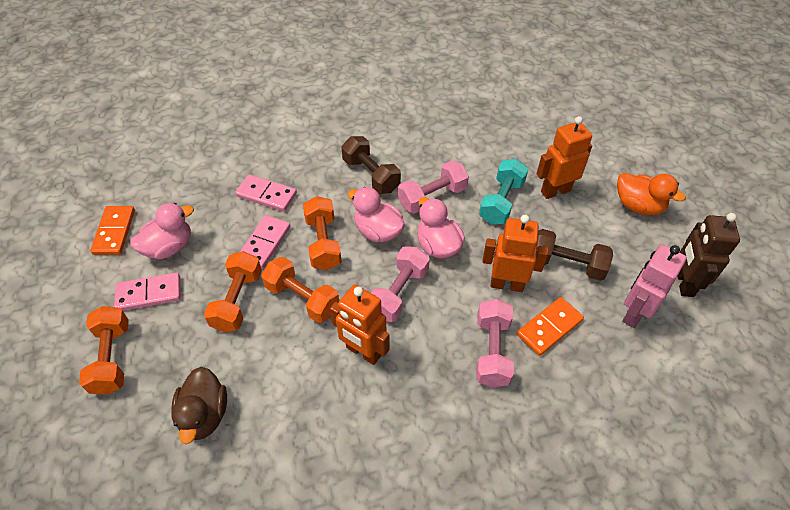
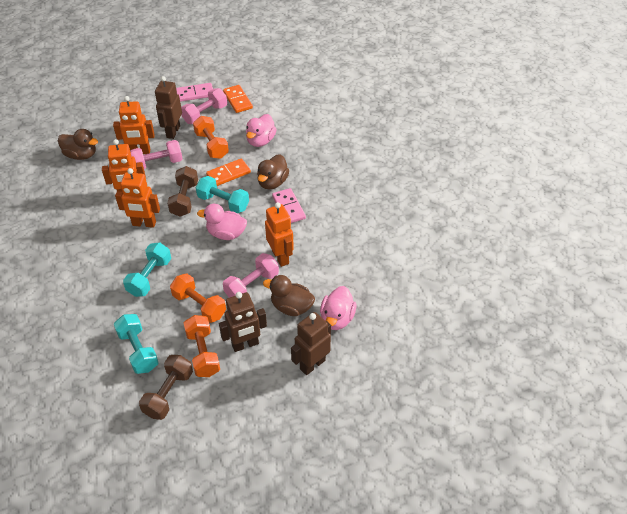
brown duck: 1 -> 3
brown robot: 1 -> 3
orange duck: 1 -> 0
orange dumbbell: 4 -> 3
orange robot: 3 -> 4
pink domino: 3 -> 2
pink robot: 1 -> 0
turquoise dumbbell: 1 -> 3

